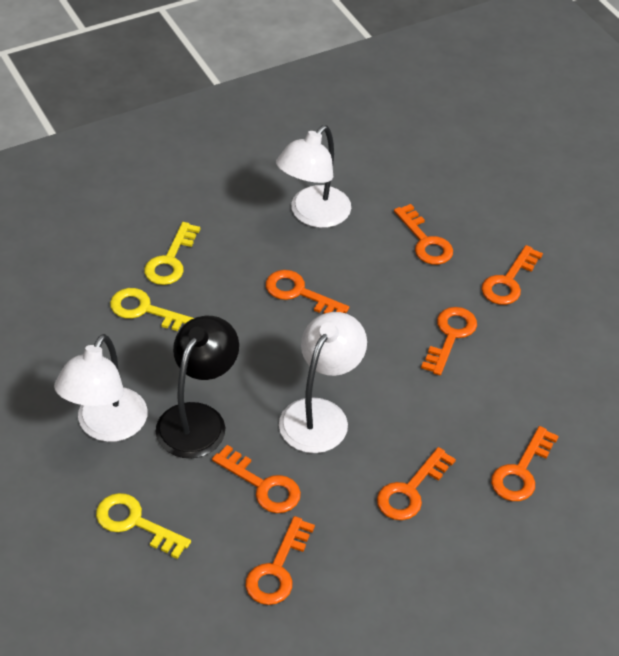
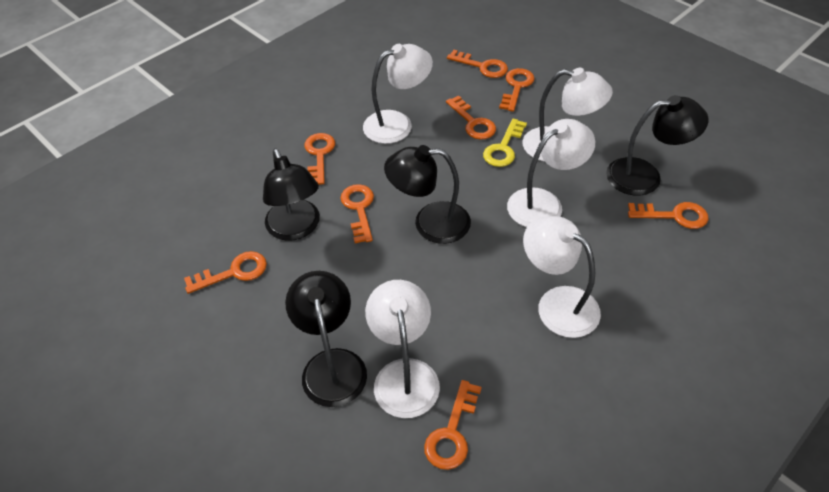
black lamp: 1 -> 4
white lamp: 3 -> 5
yellow key: 3 -> 1

